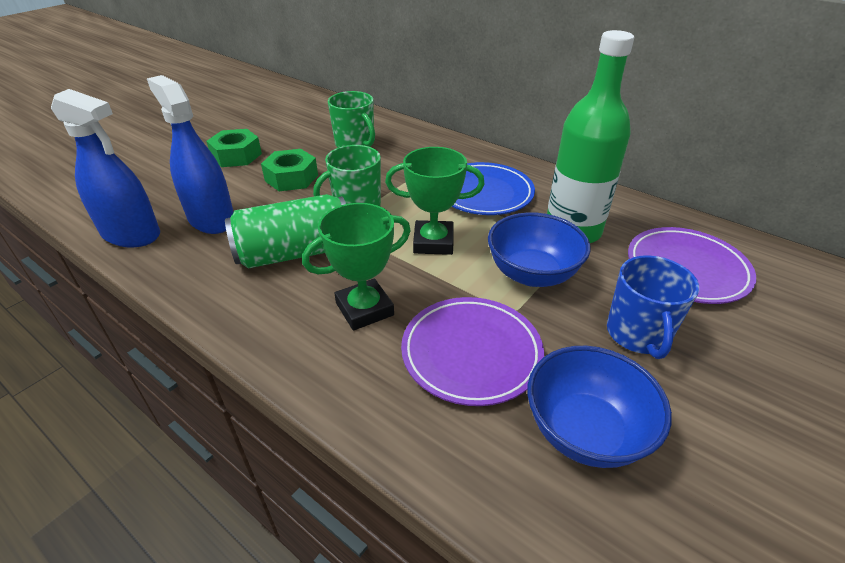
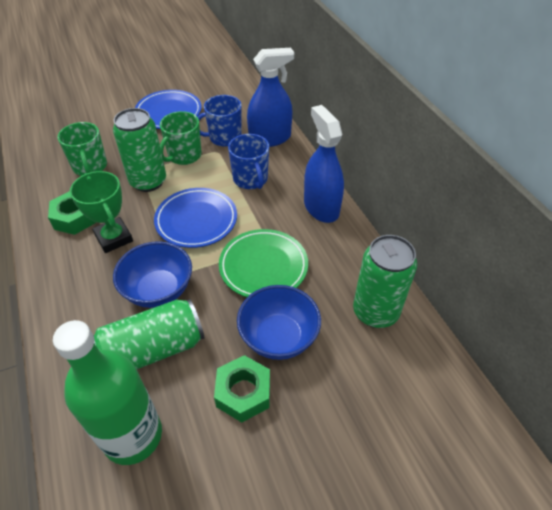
blue mug: 1 -> 2
blue plate: 1 -> 2
green can: 1 -> 3
green plate: 0 -> 1
green trophy: 2 -> 1
purple plate: 2 -> 0

